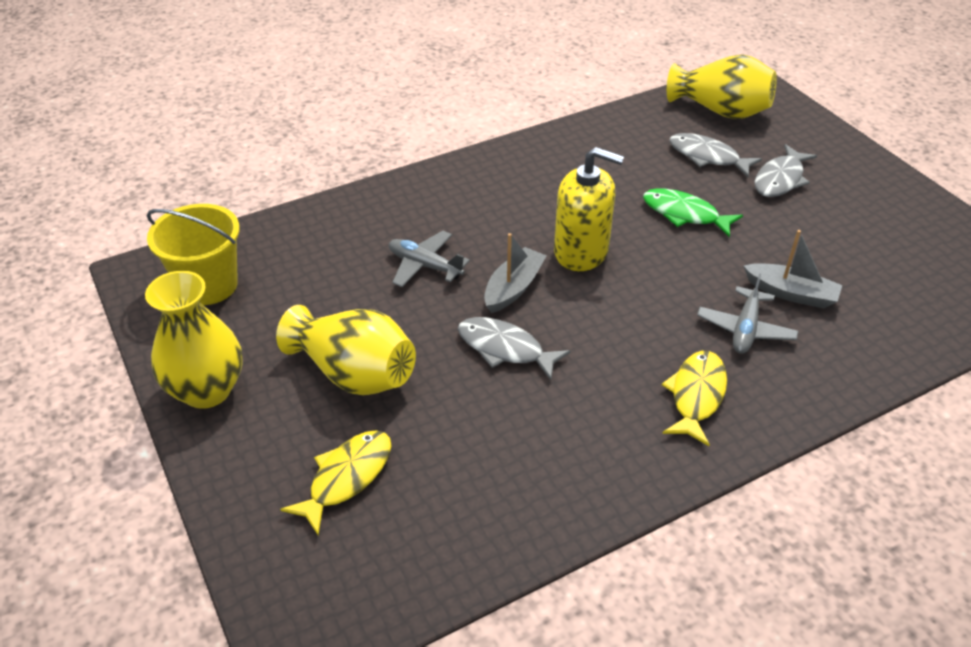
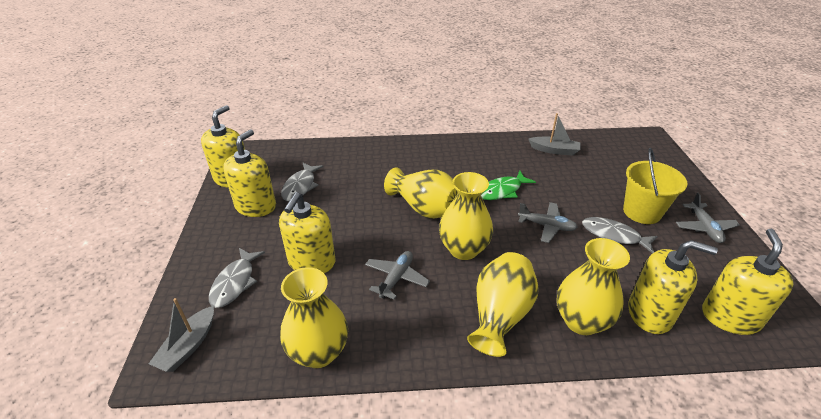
grey plane: 2 -> 3
yellow fish: 2 -> 0
yellow soap dispenser: 1 -> 5
yellow vase: 3 -> 5

